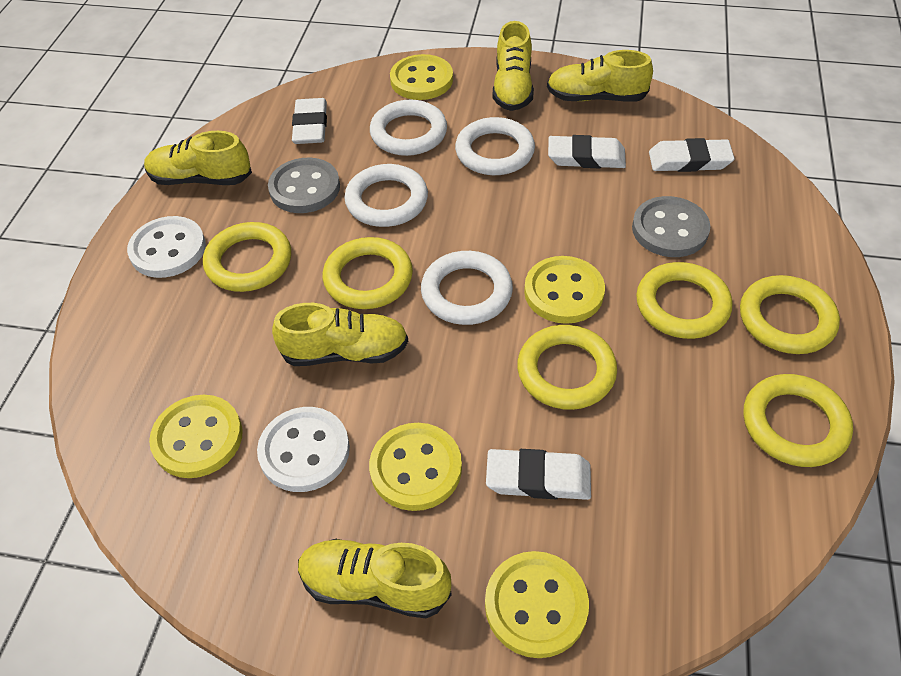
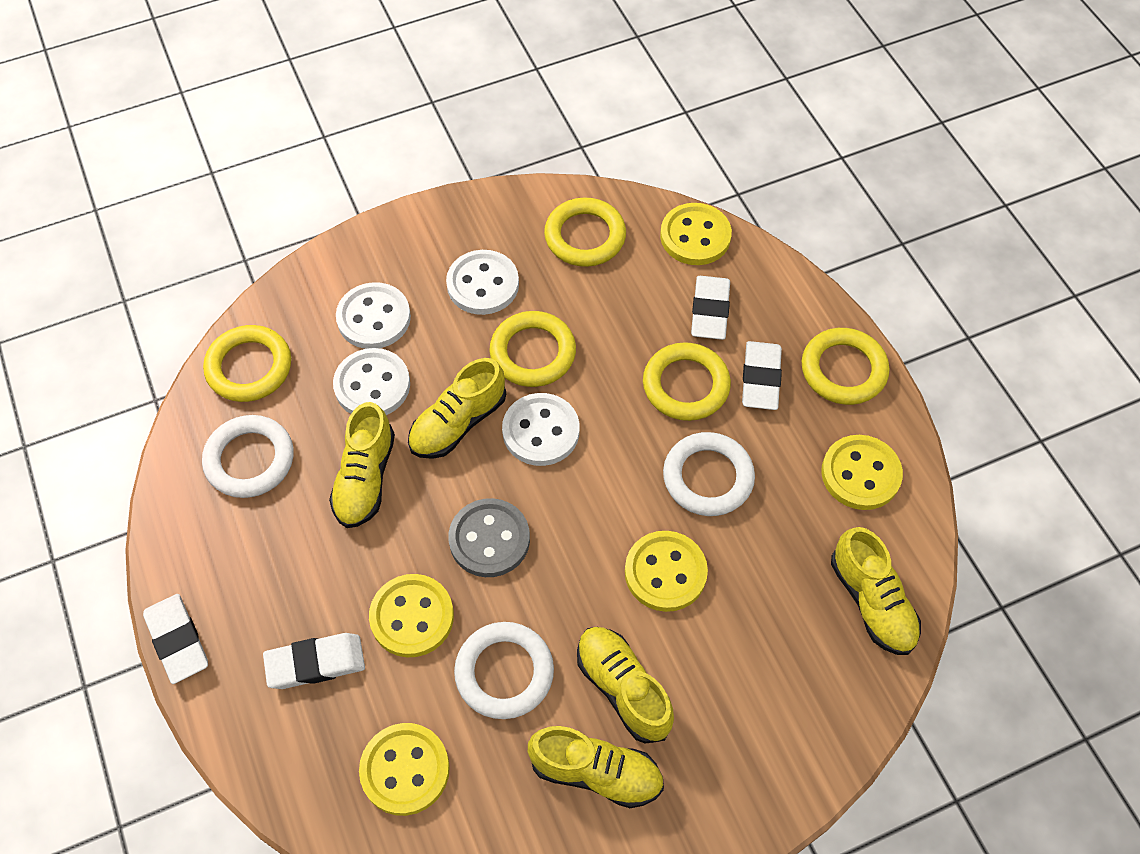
grey button: 2 -> 1
white button: 2 -> 4
white ring: 4 -> 3
yellow ring: 6 -> 5

